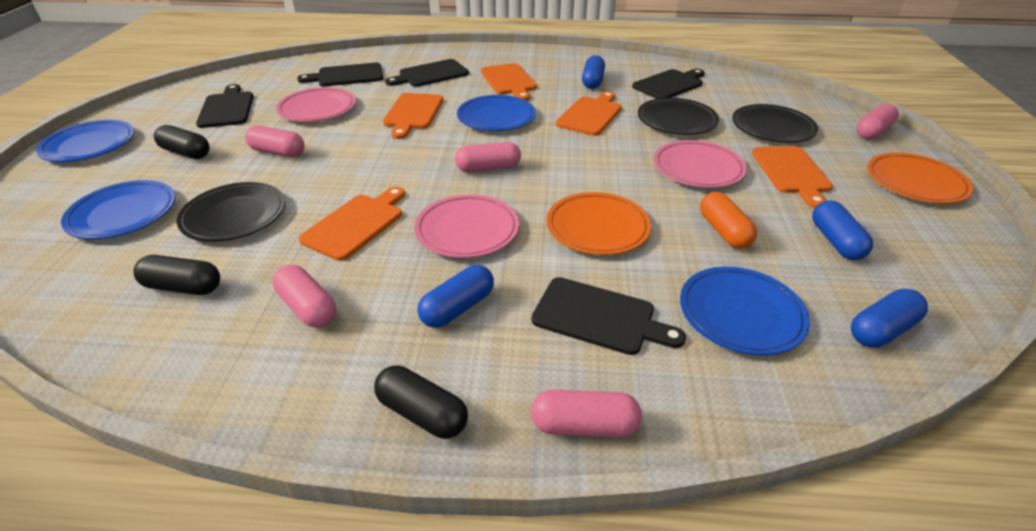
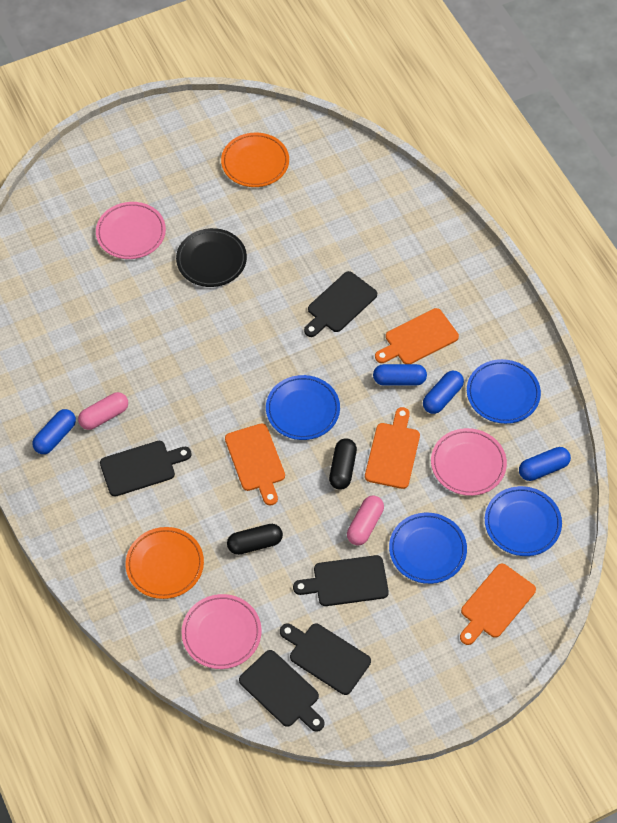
black capsule: 3 -> 2
black plate: 3 -> 1
orange capsule: 1 -> 0
orange cutting board: 5 -> 4
pink capsule: 5 -> 2

